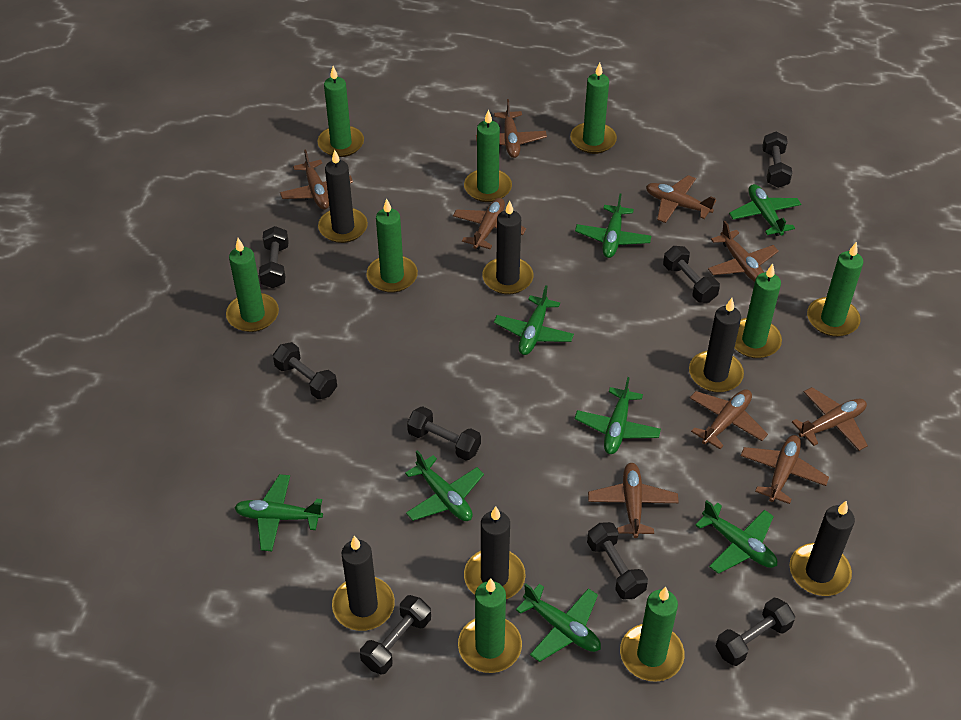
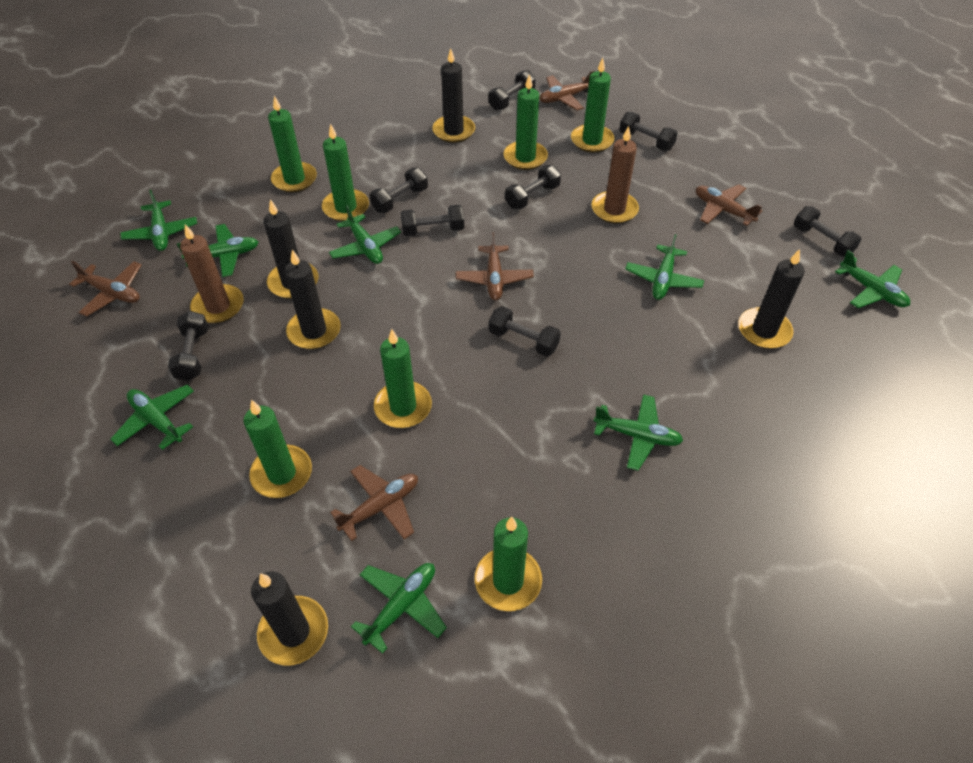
black candle: 6 -> 5
brown candle: 0 -> 2
brown plane: 9 -> 5
green candle: 9 -> 7

